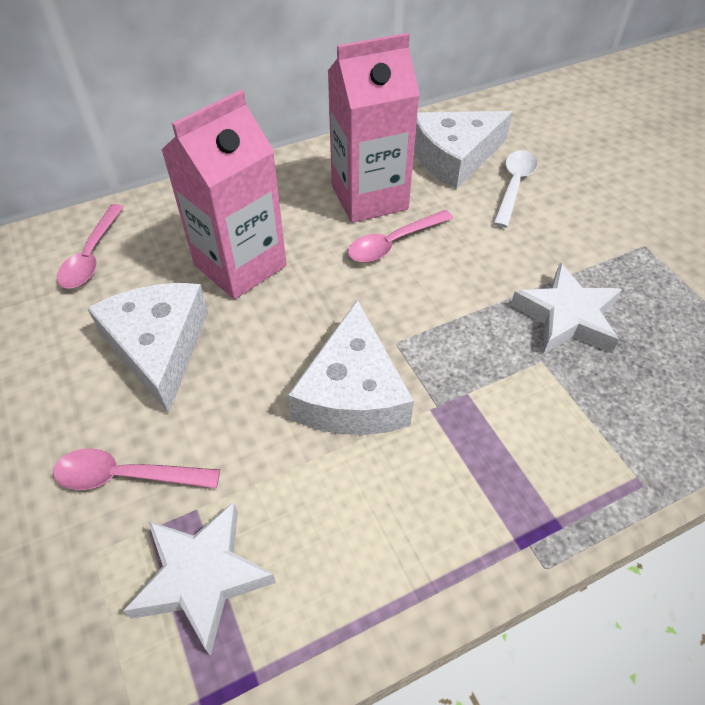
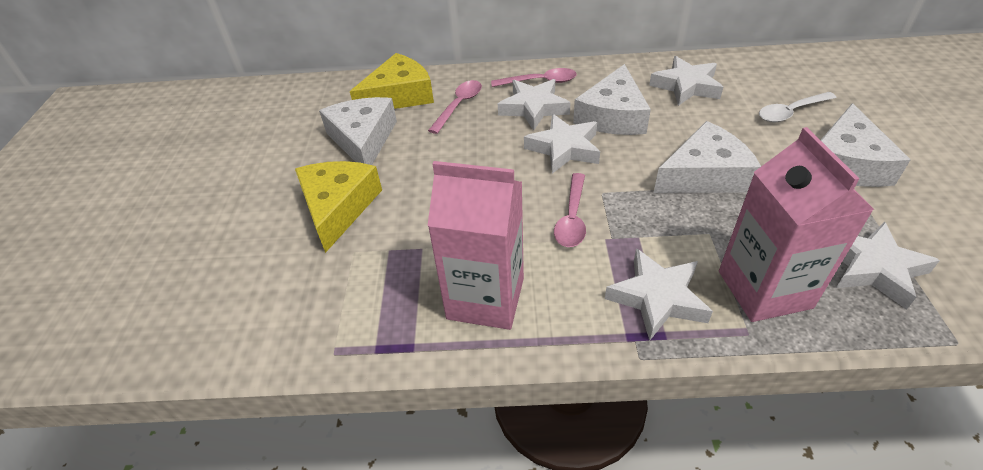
white cheese: 3 -> 4
white star: 2 -> 5
yellow cheese: 0 -> 2

